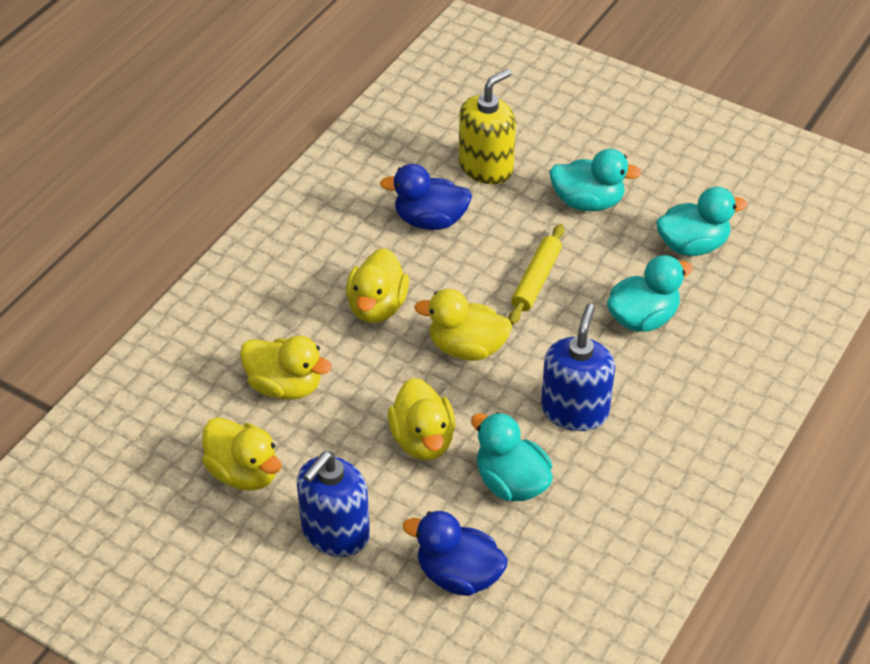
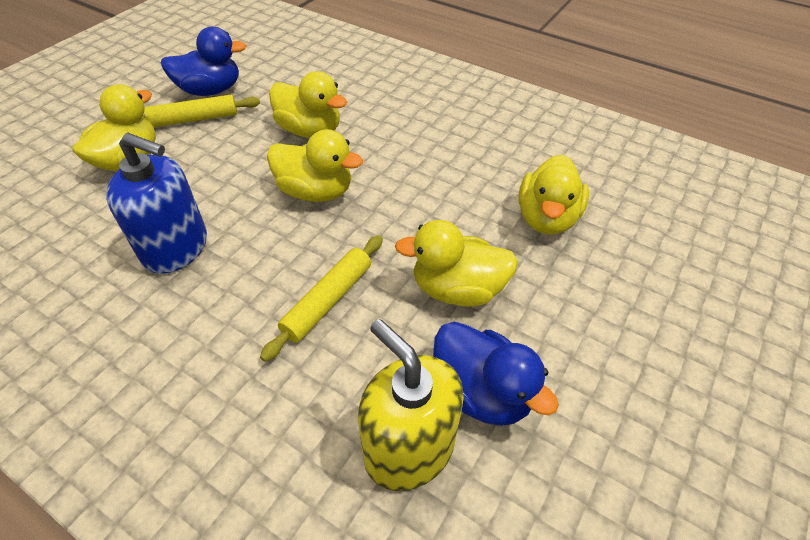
blue soap dispenser: 2 -> 1
turquoise duck: 4 -> 0
yellow rolling pin: 1 -> 2

